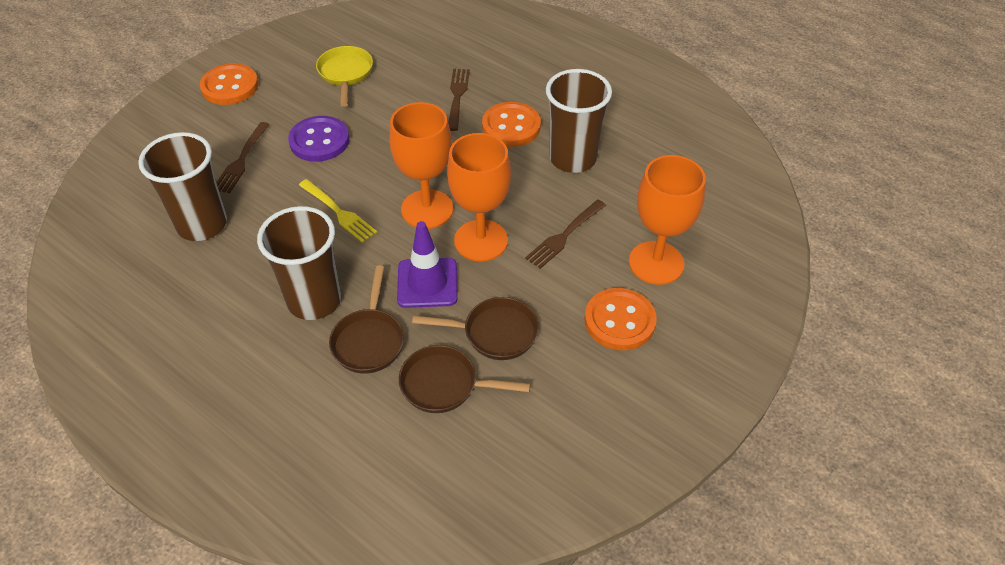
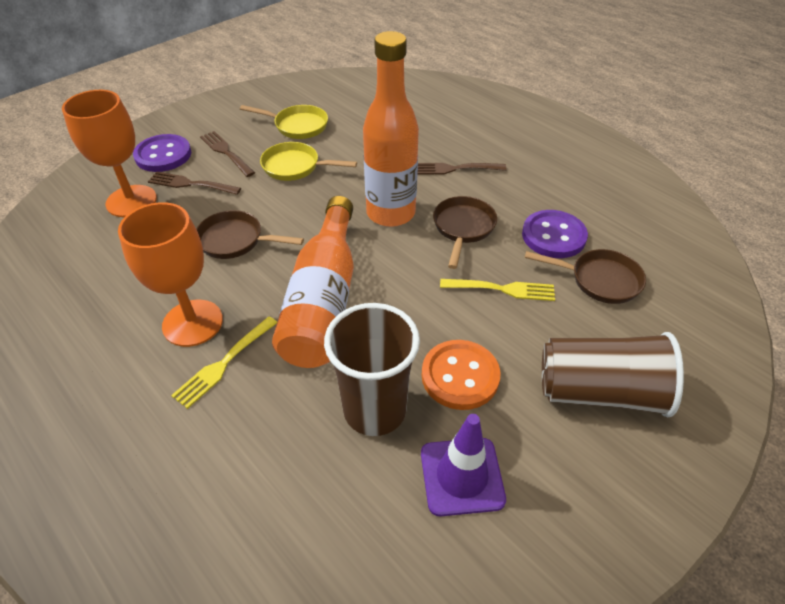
brown cup: 3 -> 2
orange bottle: 0 -> 2
orange button: 3 -> 1
orange goblet: 3 -> 2
purple button: 1 -> 2
yellow fork: 1 -> 2
yellow pan: 1 -> 2

